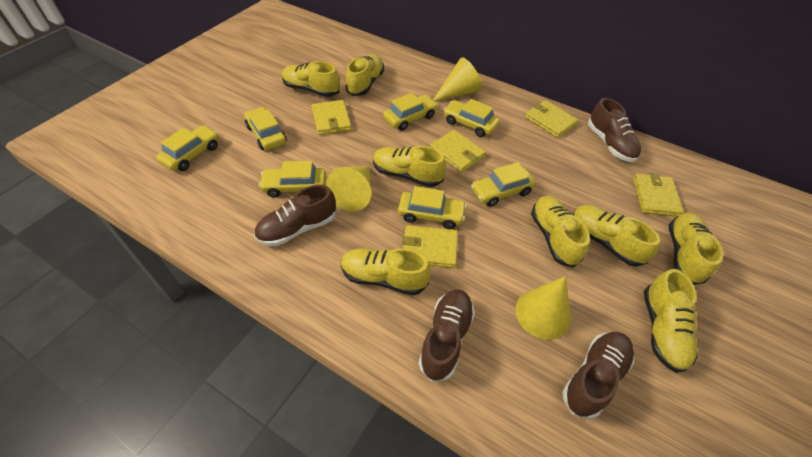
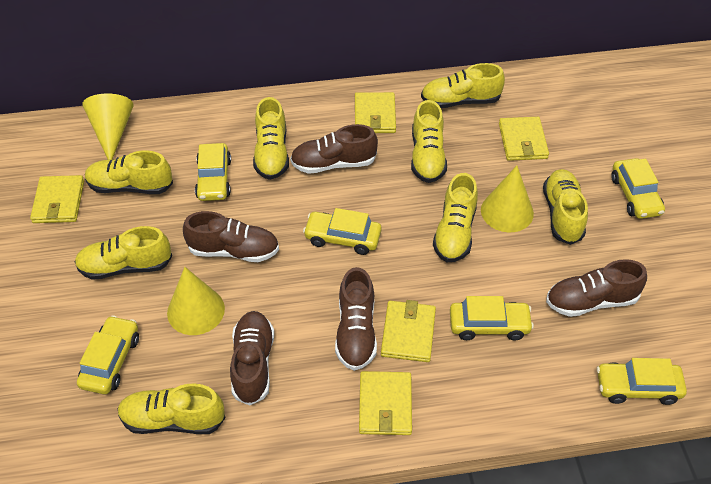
brown shoe: 4 -> 5
yellow car: 7 -> 6

